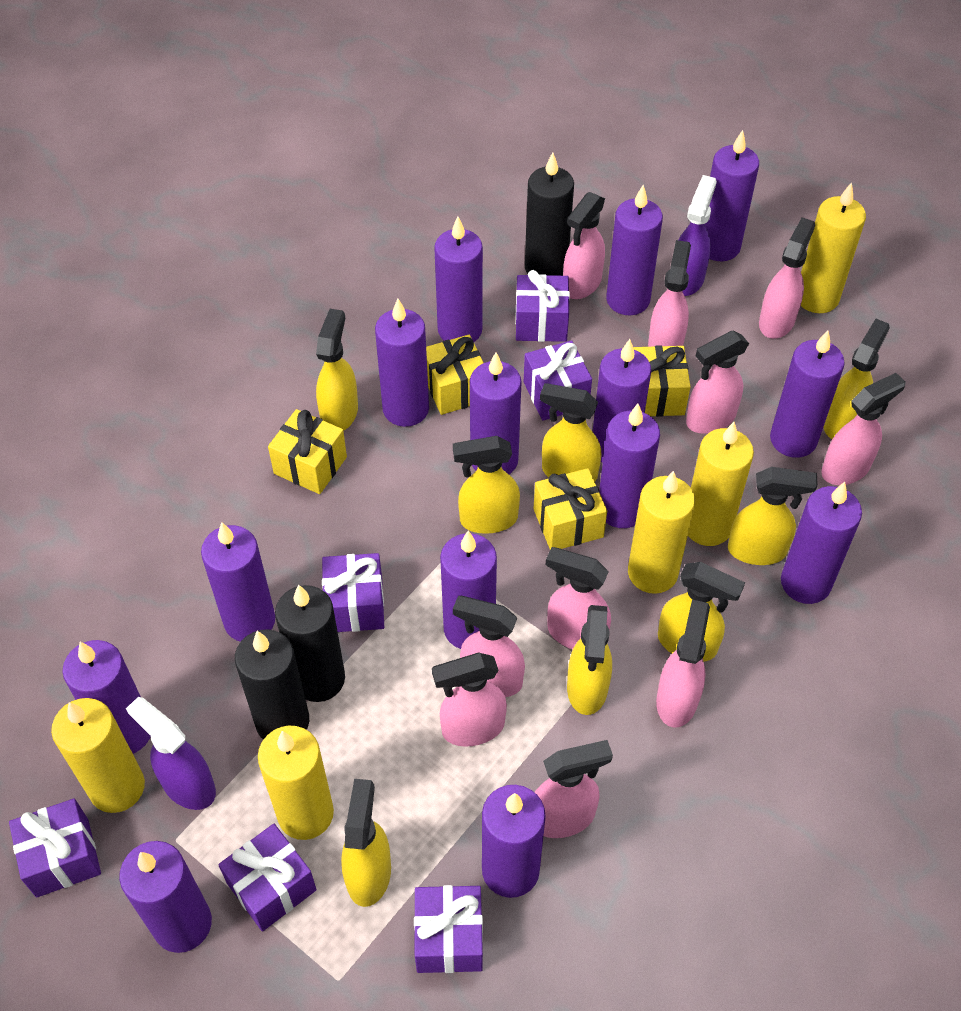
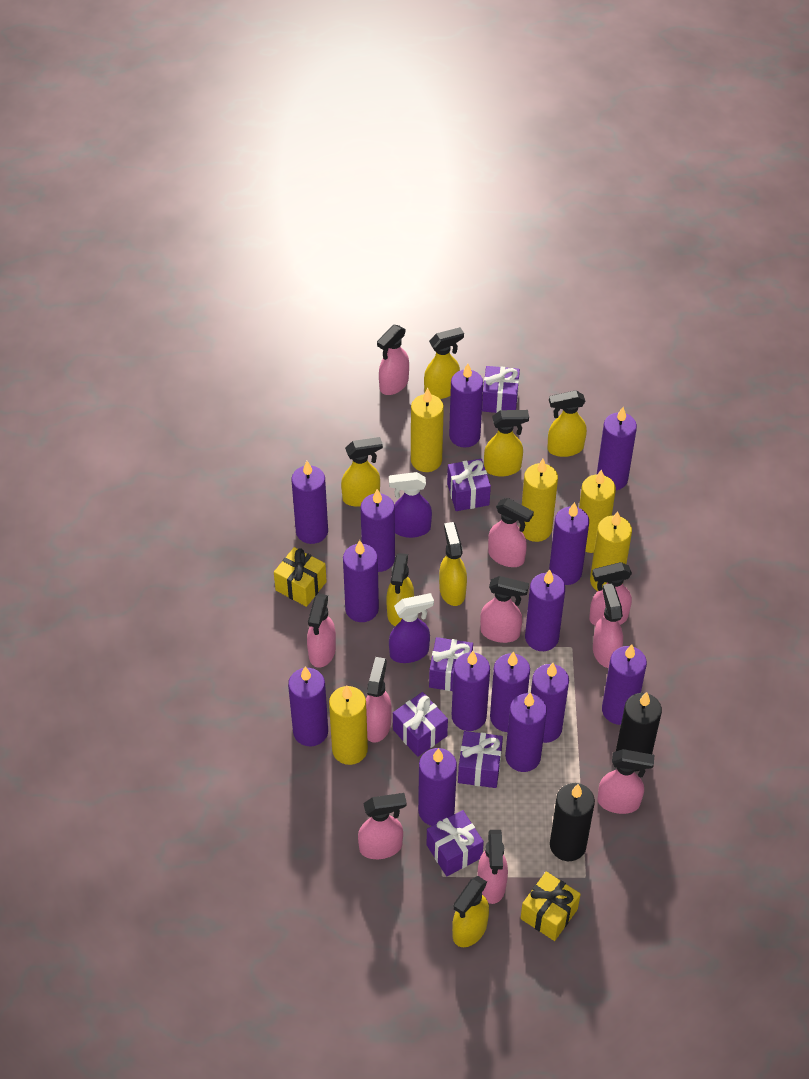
black candle: 3 -> 2
yellow gift: 4 -> 2
yellow spray bottle: 8 -> 7

